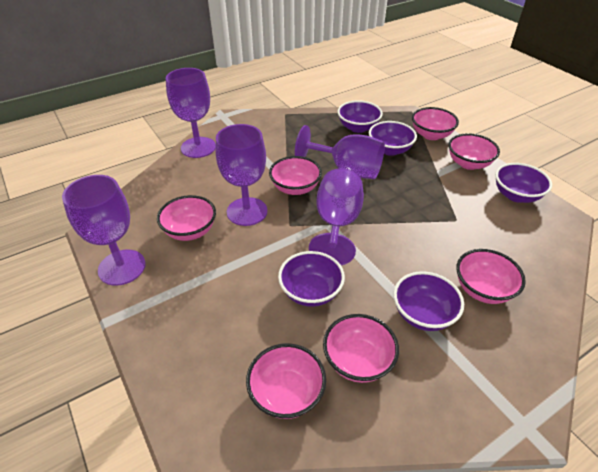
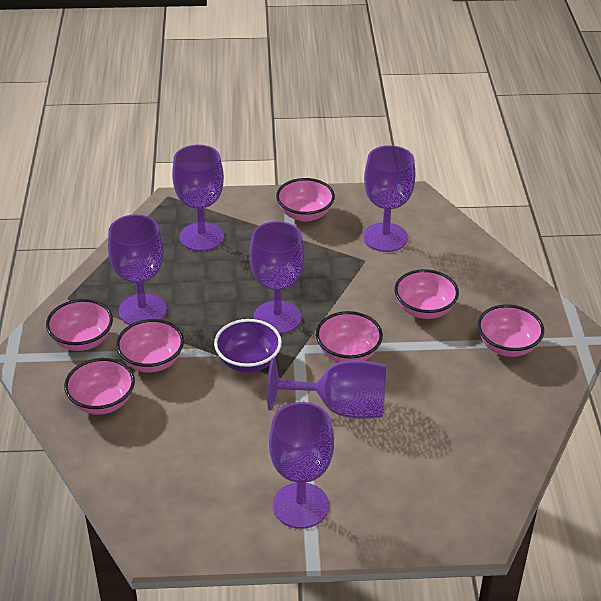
purple bowl: 5 -> 1
purple goblet: 5 -> 6

